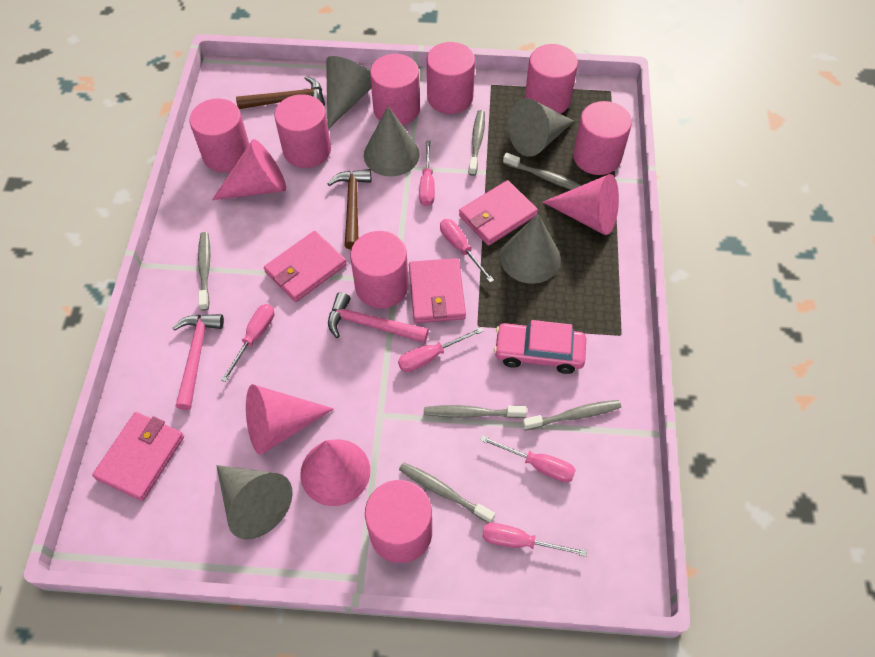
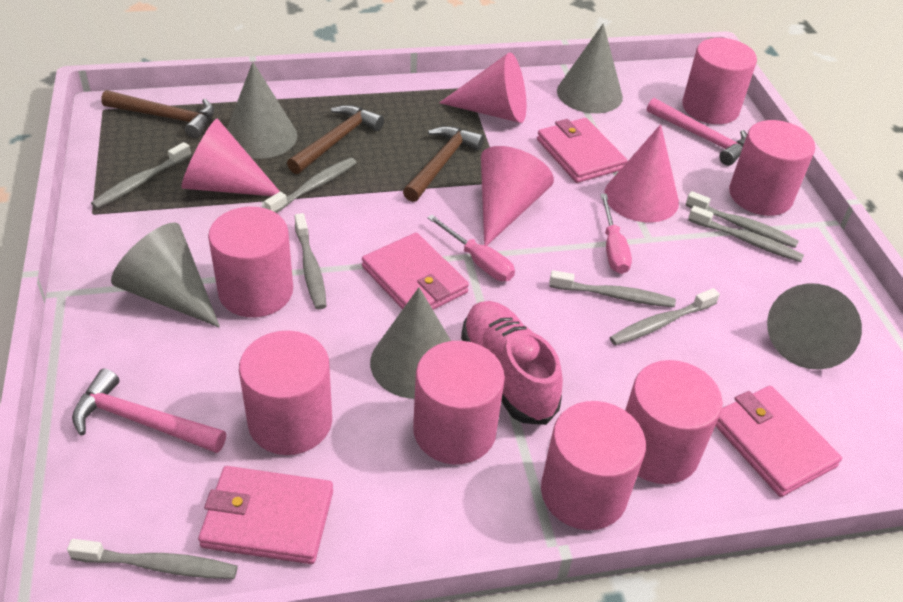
brown hammer: 2 -> 3
grey toothbrush: 6 -> 8
pink car: 1 -> 0
pink cylinder: 8 -> 7
pink screwdriver: 6 -> 2
pink shoe: 0 -> 1

